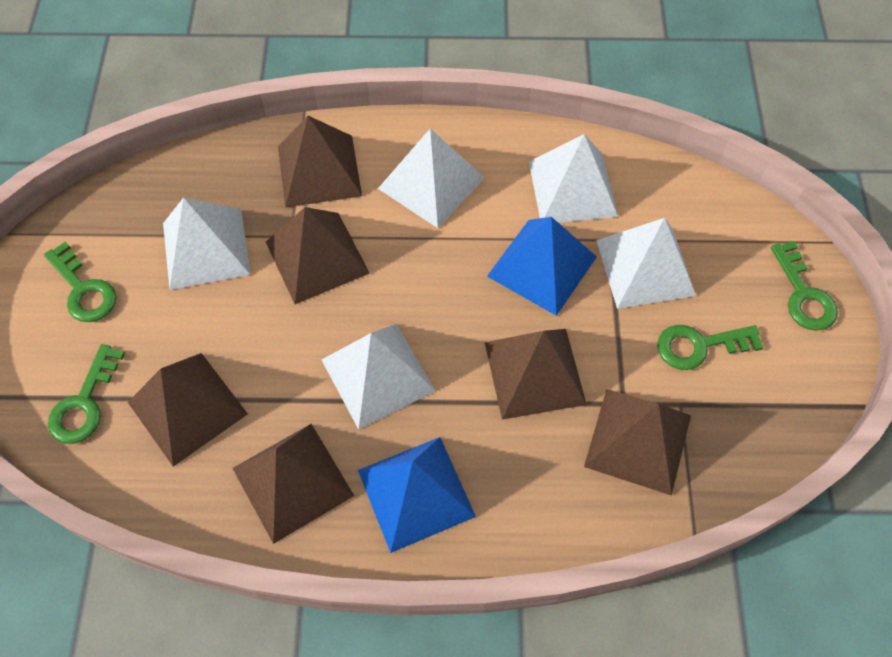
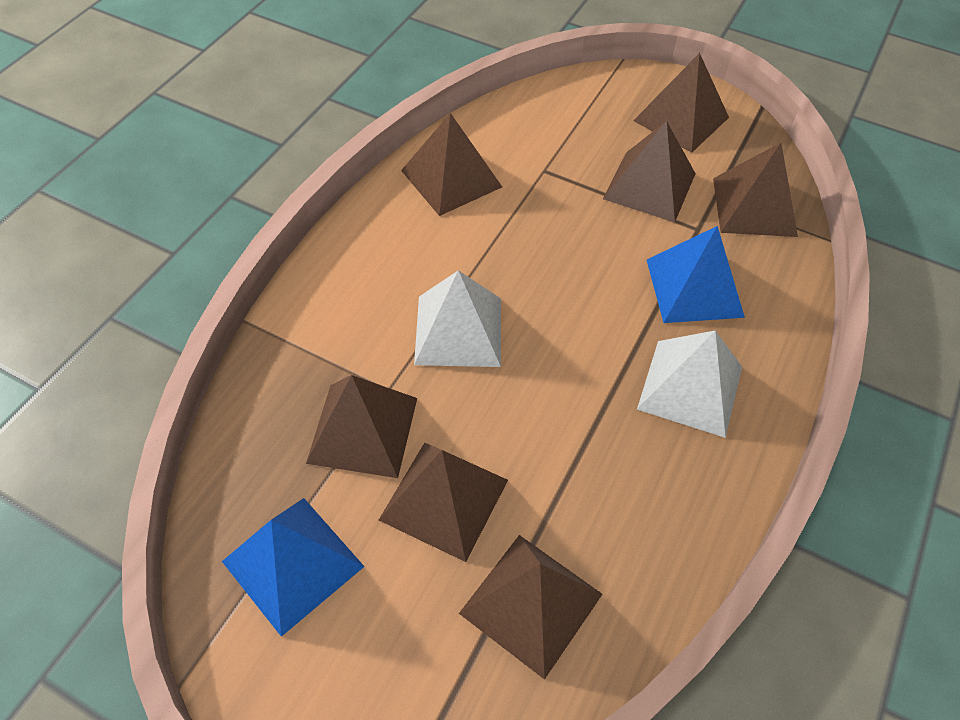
brown pyramid: 6 -> 7
green key: 4 -> 0
white pyramid: 5 -> 2

